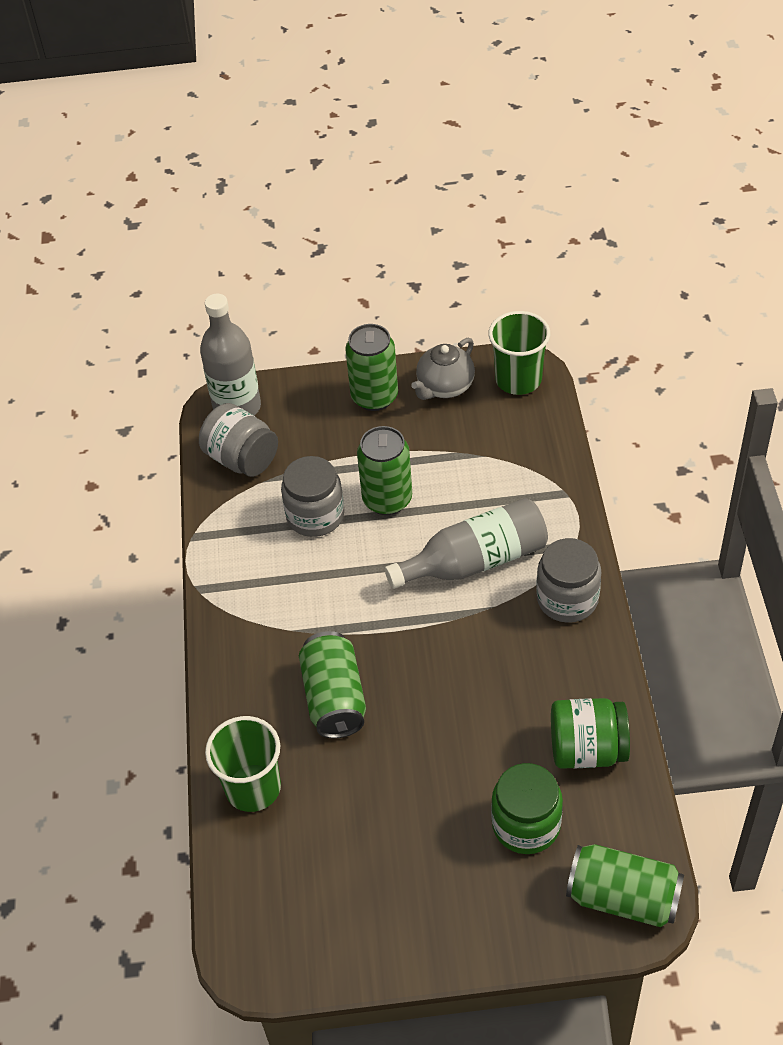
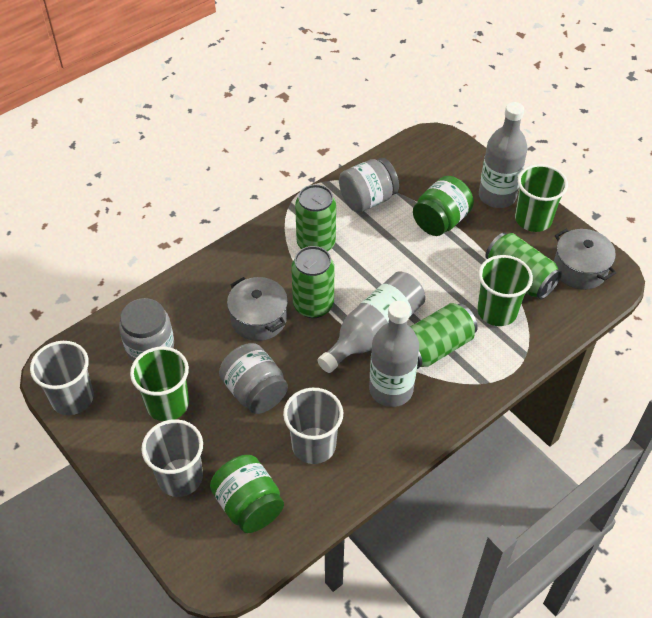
green cup: 2 -> 3
grey bottle: 2 -> 3
grey cup: 0 -> 3
grey pot: 0 -> 2
grey teapot: 1 -> 0

